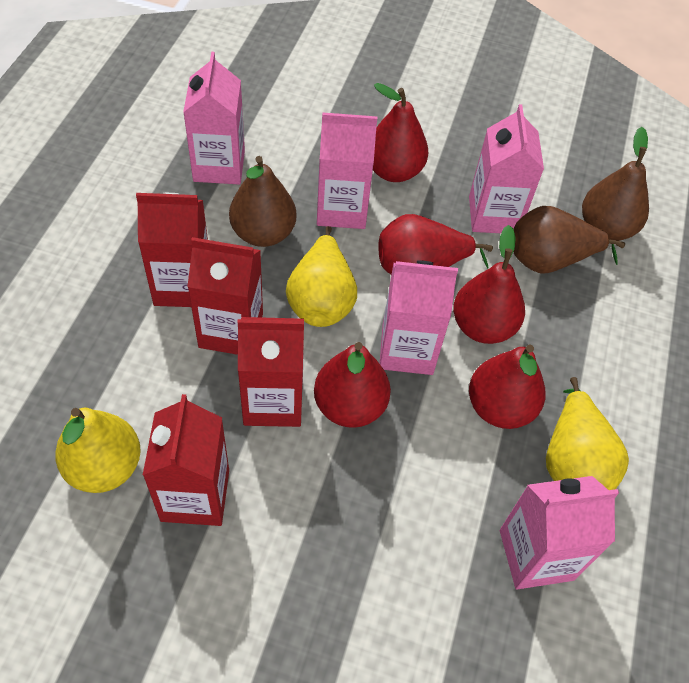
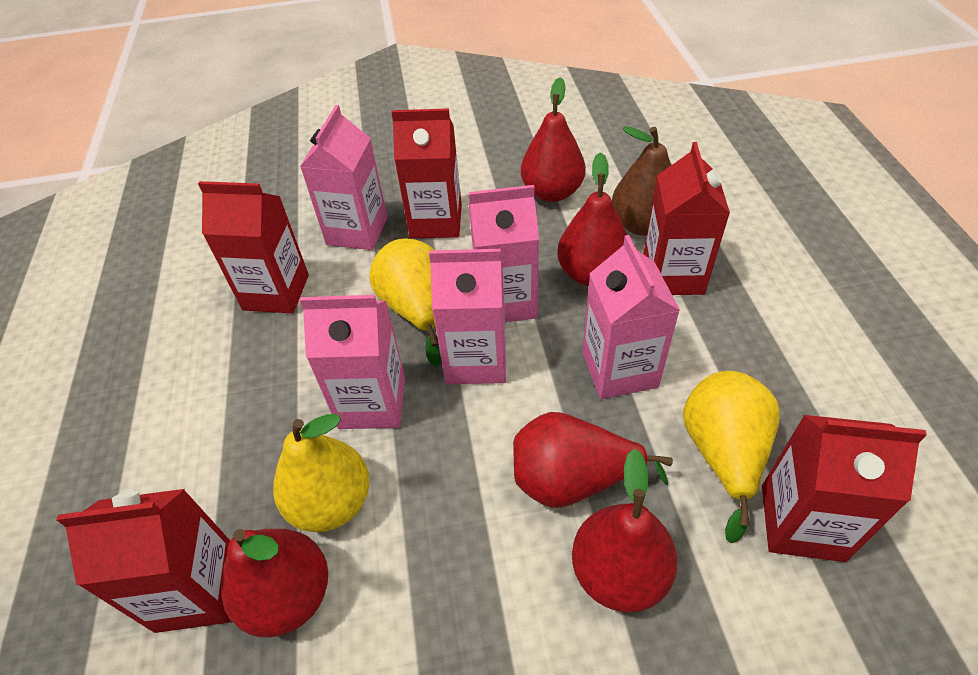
brown pear: 3 -> 1
red carton: 4 -> 5

